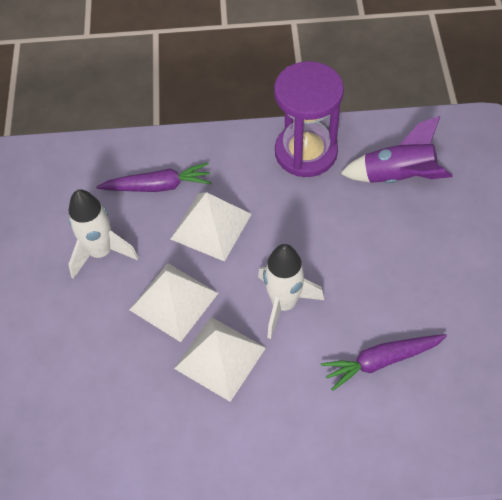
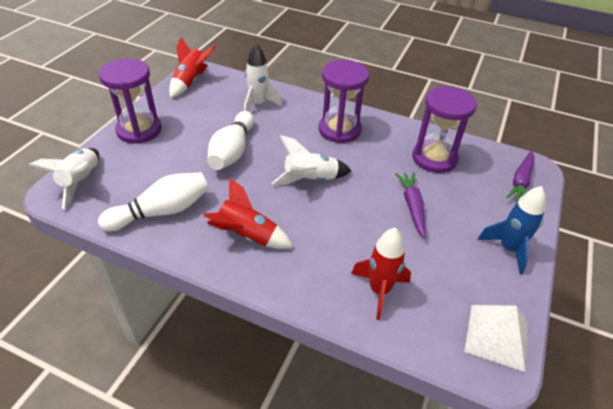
blue rocket: 0 -> 1
purple hourglass: 1 -> 3
purple rocket: 1 -> 0
red rocket: 0 -> 3
white bowling pin: 0 -> 2
white pyramid: 3 -> 1
white rocket: 2 -> 3

